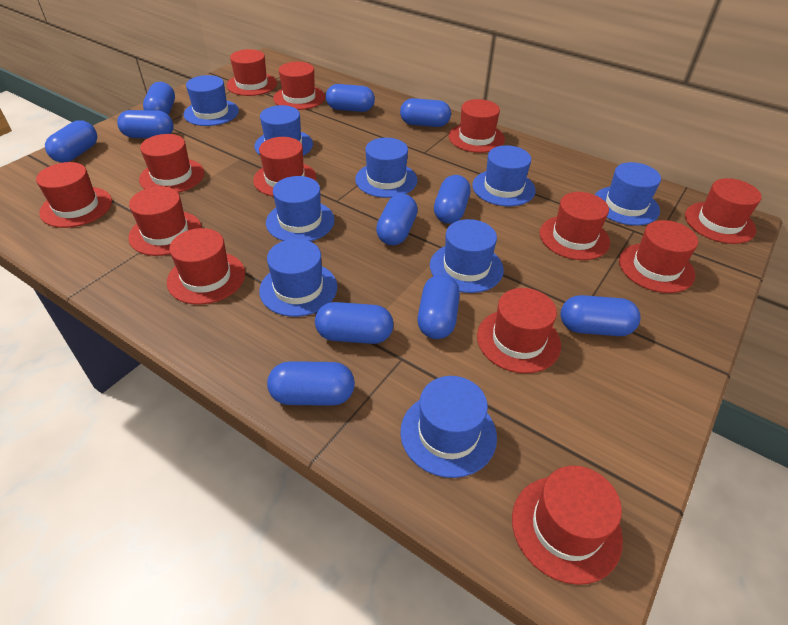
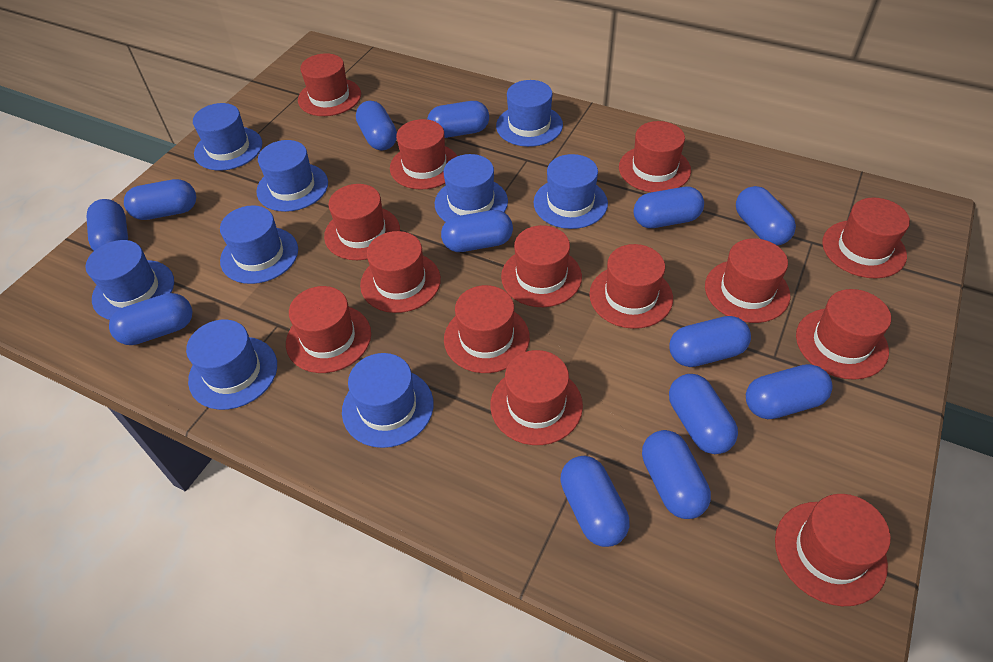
blue capsule: 11 -> 13
red hat: 13 -> 14

